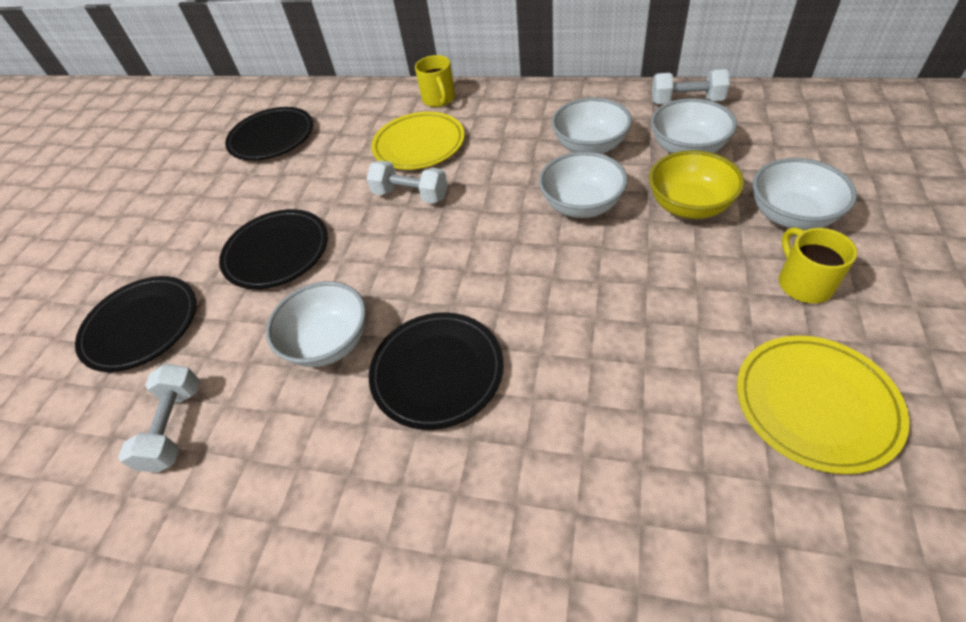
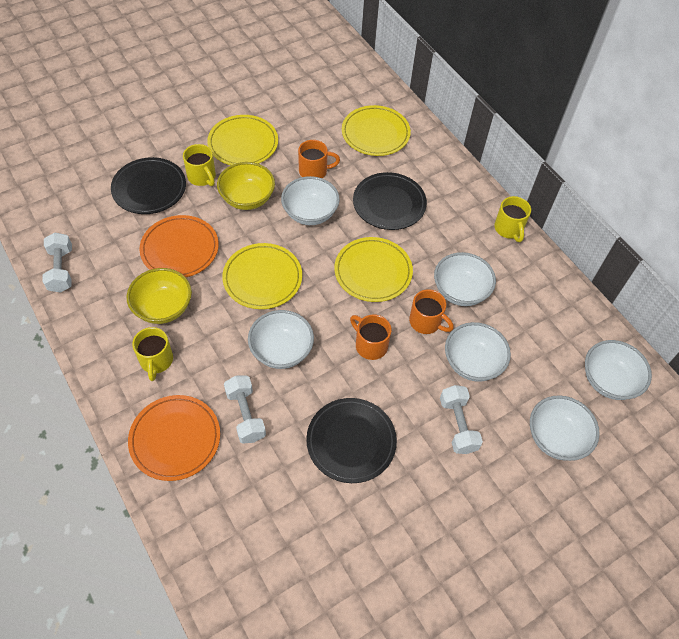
black plate: 4 -> 3
orange mug: 0 -> 3
orange plate: 0 -> 2
white bowl: 5 -> 6
yellow bowl: 1 -> 2
yellow mug: 2 -> 3
yellow plate: 2 -> 4

